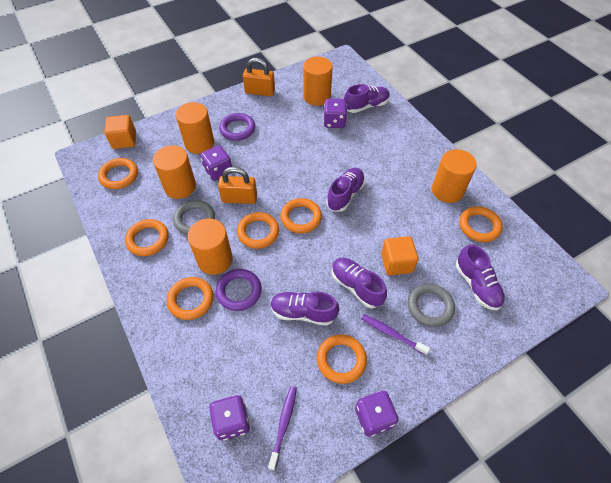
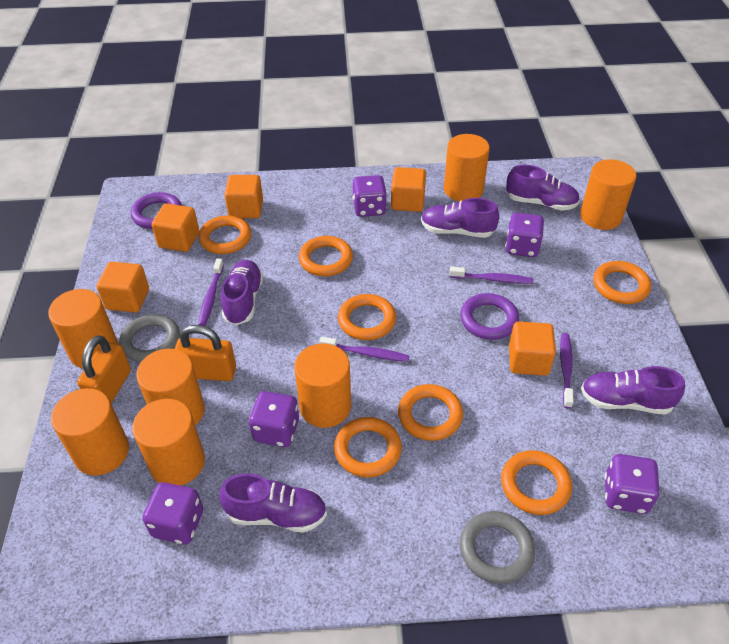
orange cube: 2 -> 5
orange cylinder: 5 -> 7
purple dice: 4 -> 5
purple toothbrush: 2 -> 4

